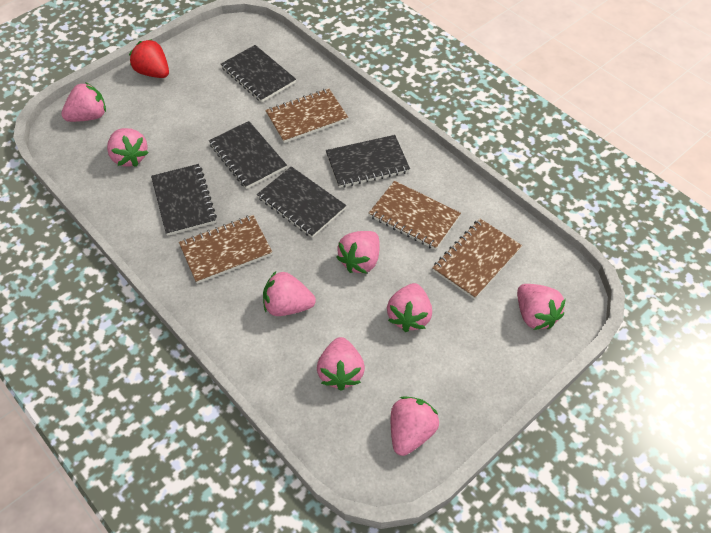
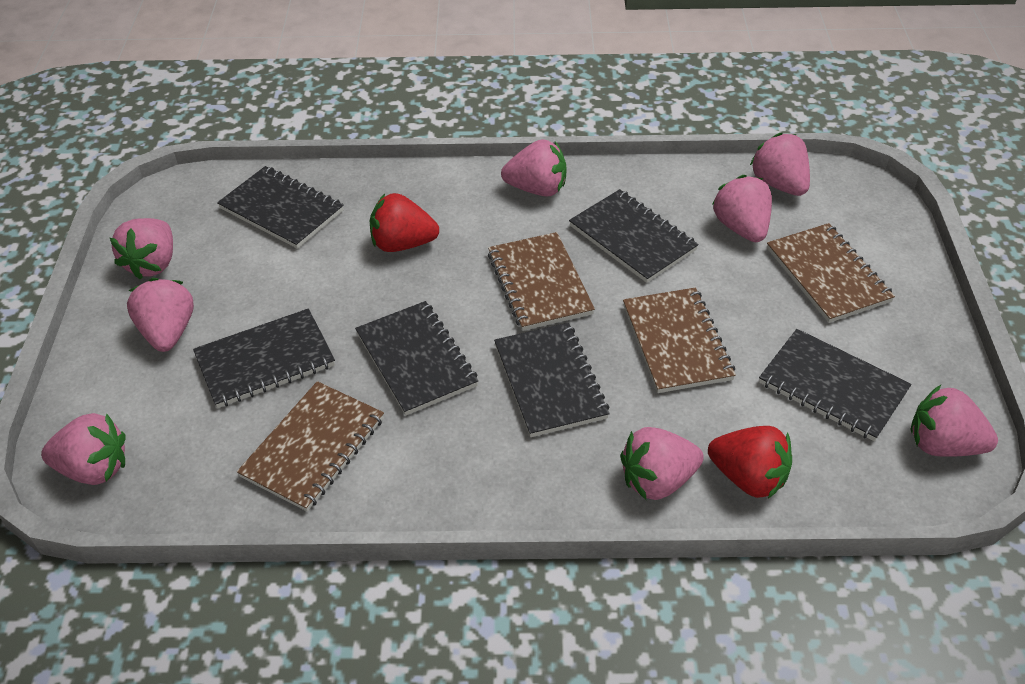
black notebook: 5 -> 6
red strawberry: 1 -> 2

